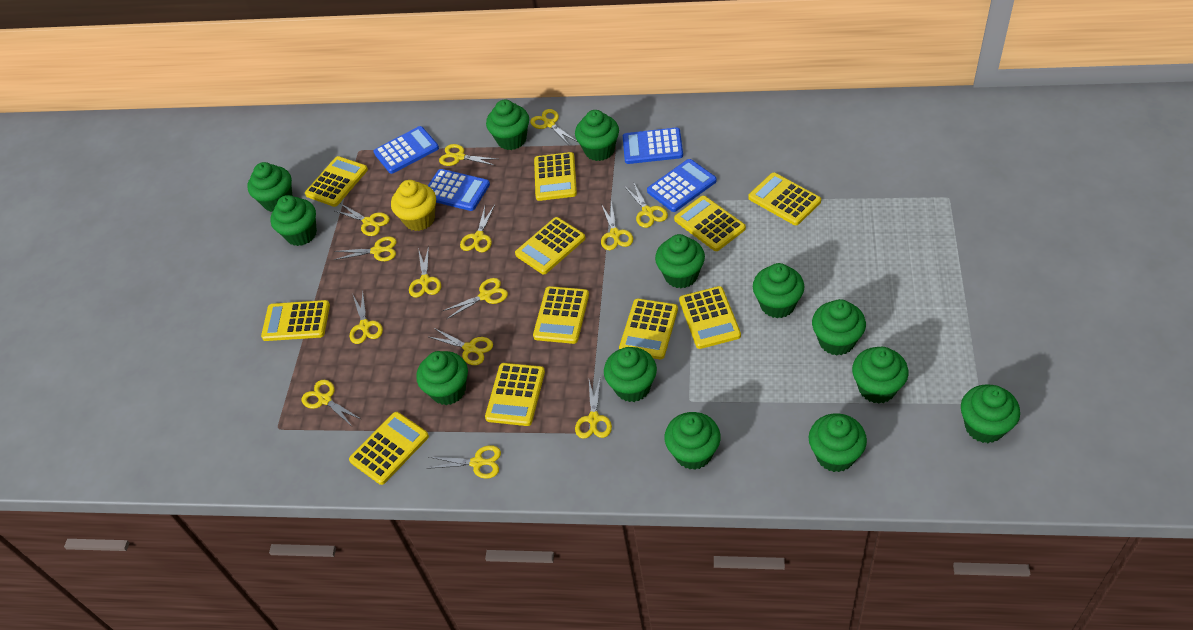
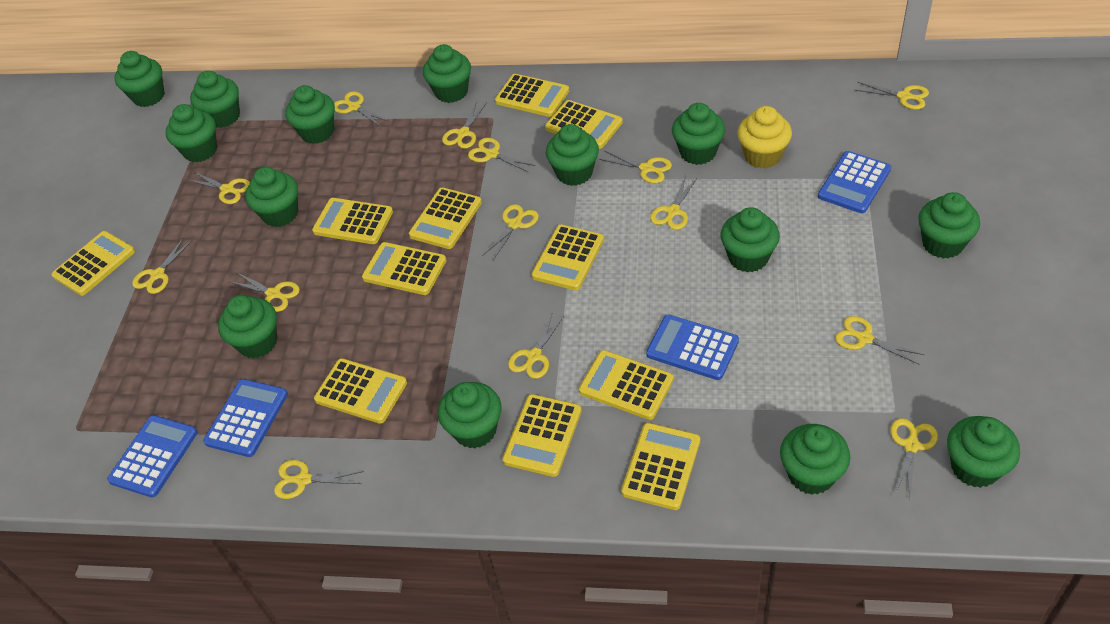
green cupcake: 13 -> 14

